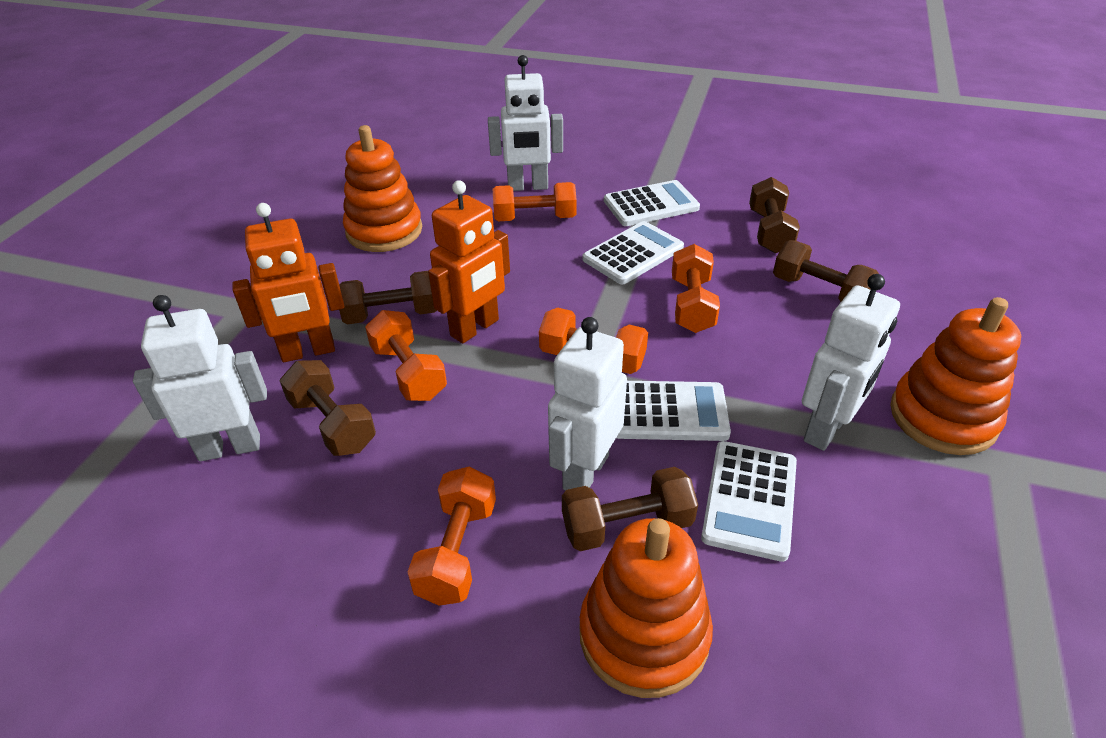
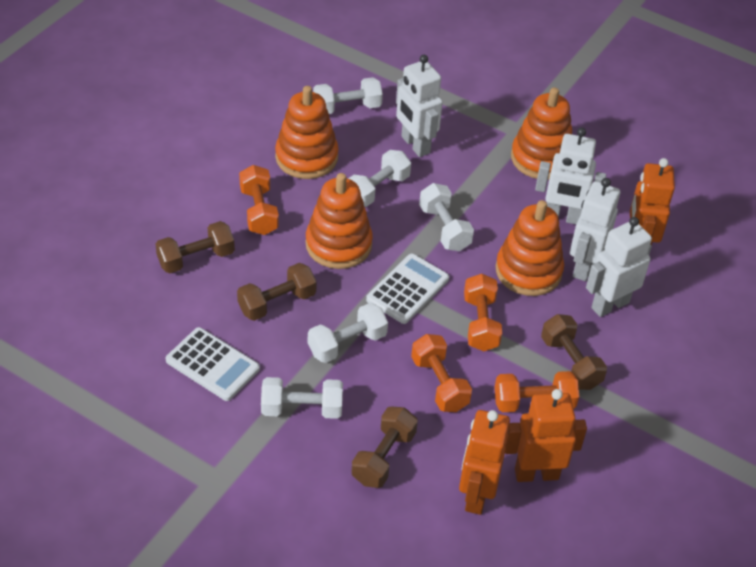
brown dumbbell: 5 -> 4
orange dumbbell: 5 -> 4
orange robot: 2 -> 3
orange stacking toy: 3 -> 4
white calculator: 4 -> 2
white dumbbell: 0 -> 5

